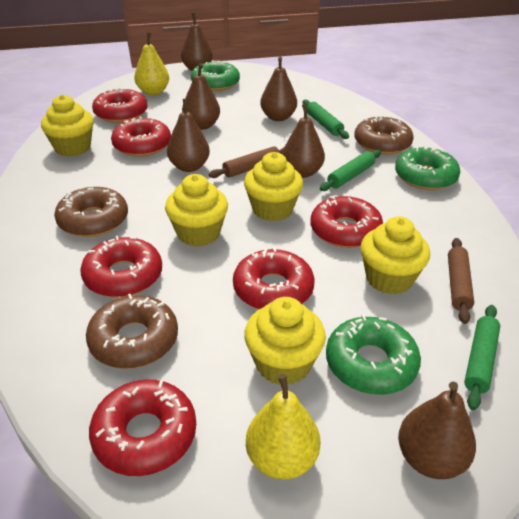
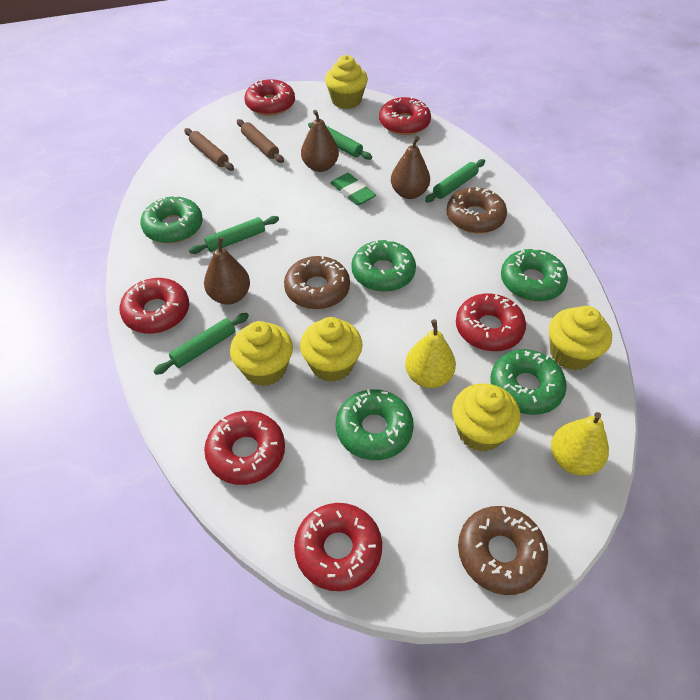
brown pear: 6 -> 3
green donut: 3 -> 5
green eraser: 0 -> 1
green rolling pin: 3 -> 4

